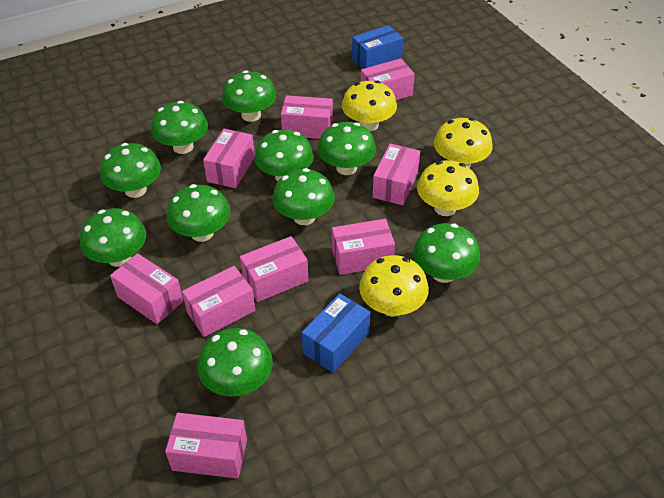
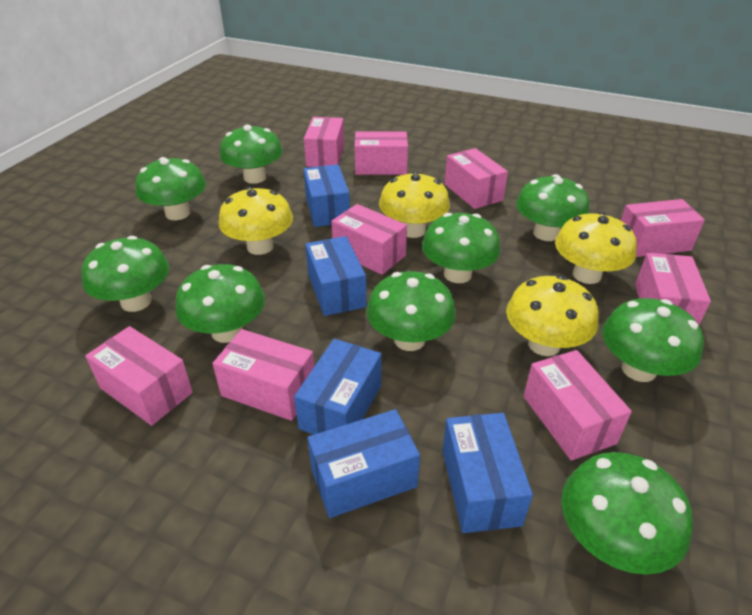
blue box: 2 -> 5
green mushroom: 10 -> 9

